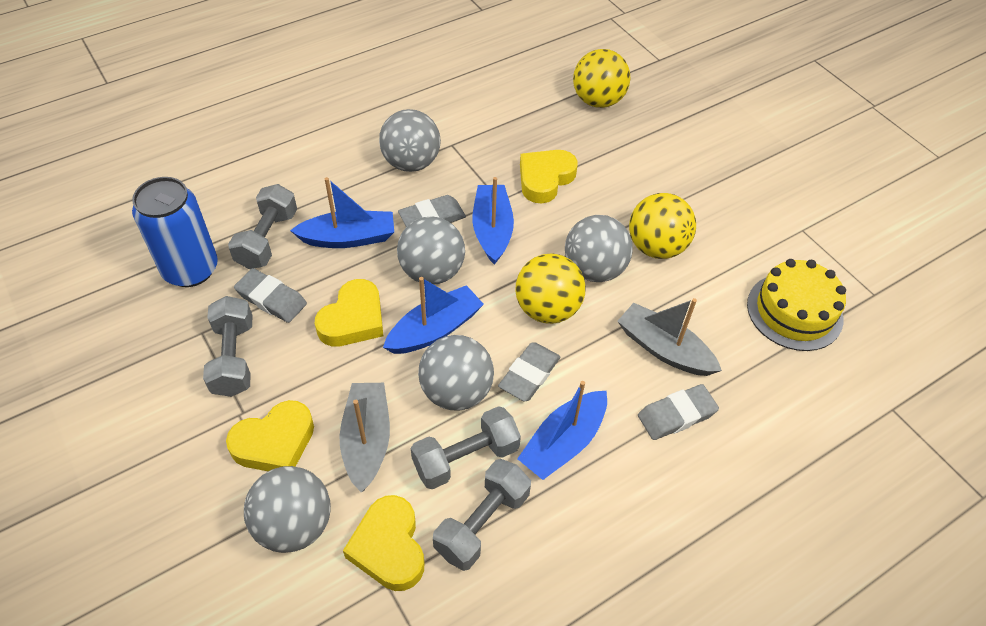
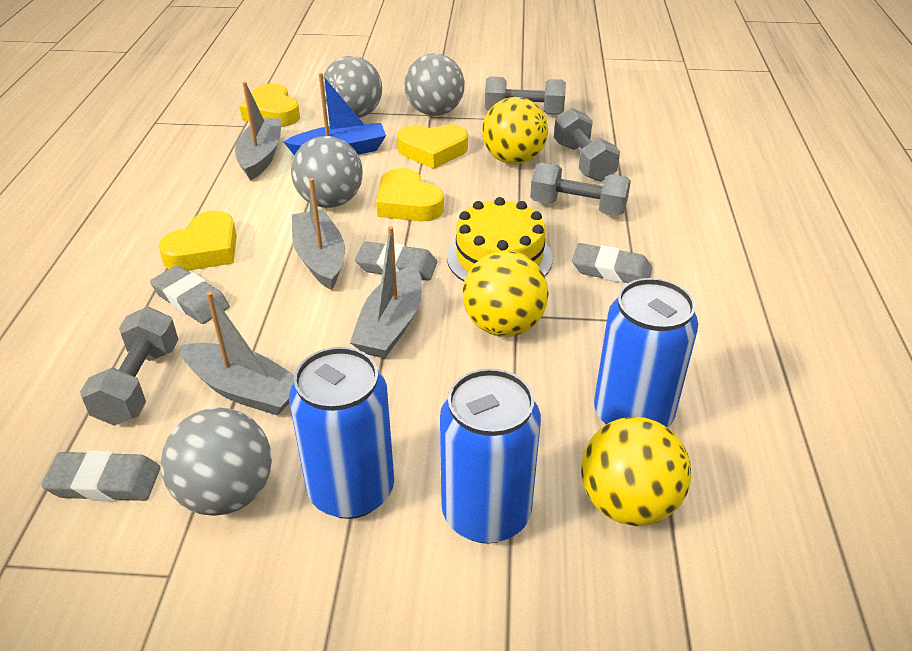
blue boat: 4 -> 1
blue can: 1 -> 3
grey ball: 5 -> 4
grey boat: 2 -> 4

